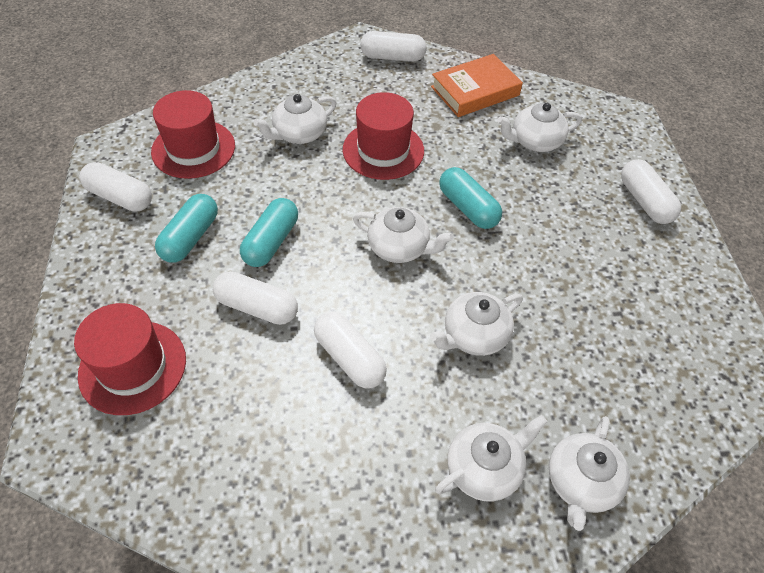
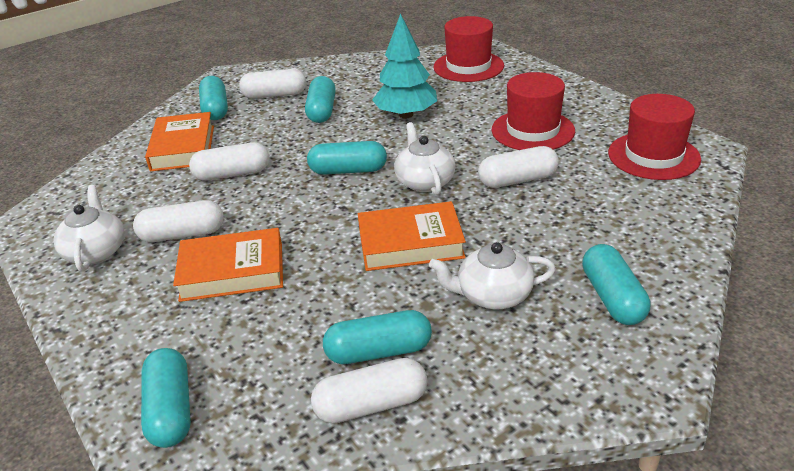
orange book: 1 -> 3
turquoise capsule: 3 -> 6
turquoise tree: 0 -> 1
white teapot: 6 -> 3

